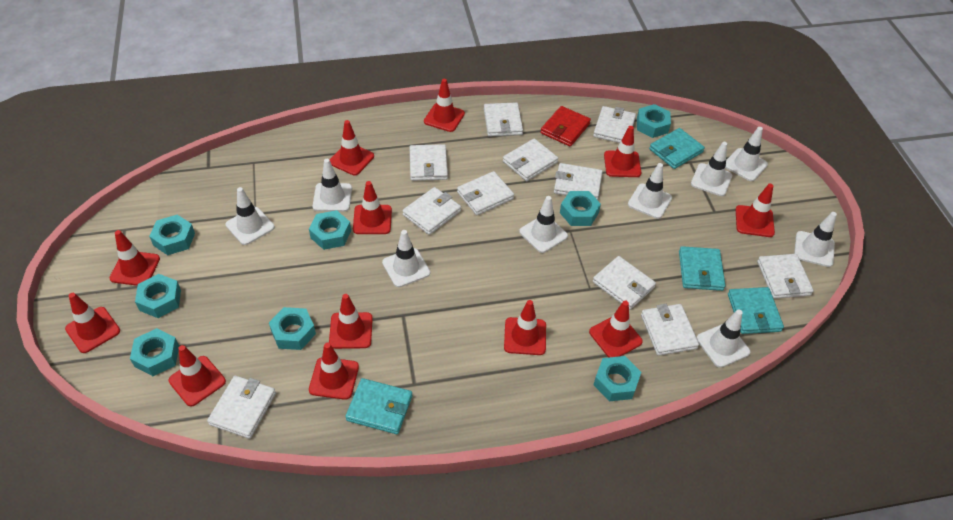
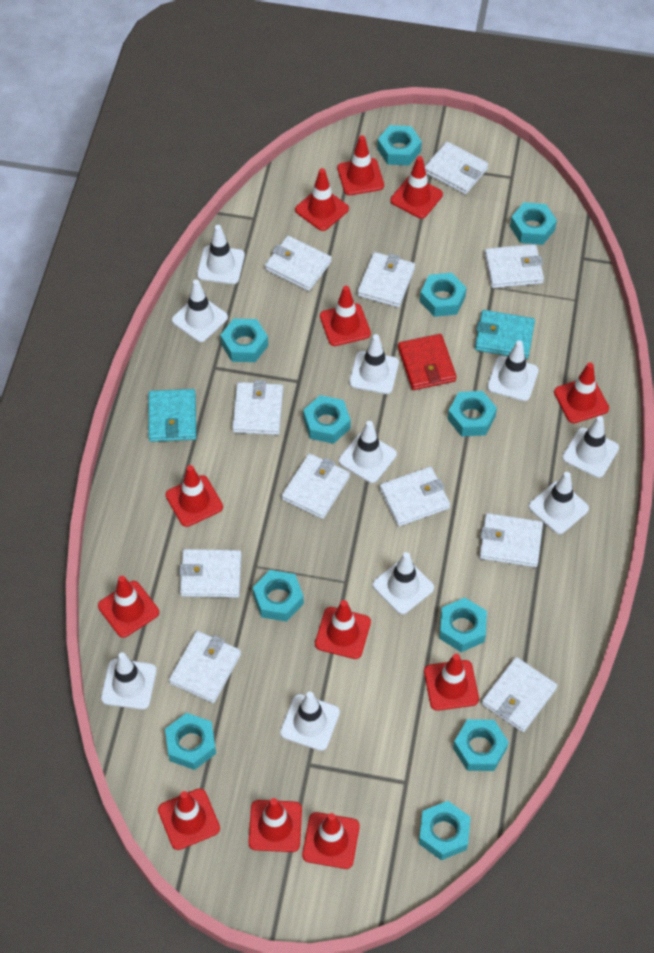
turquoise nut: 8 -> 11
turquoise wallet: 4 -> 2
white traffic cone: 9 -> 10

